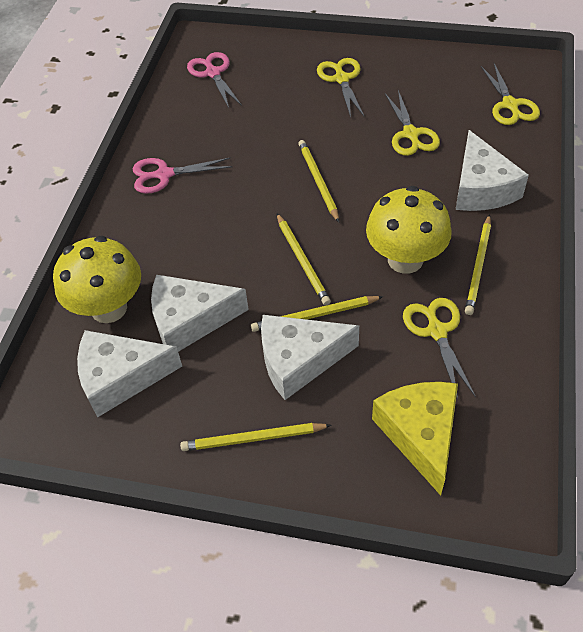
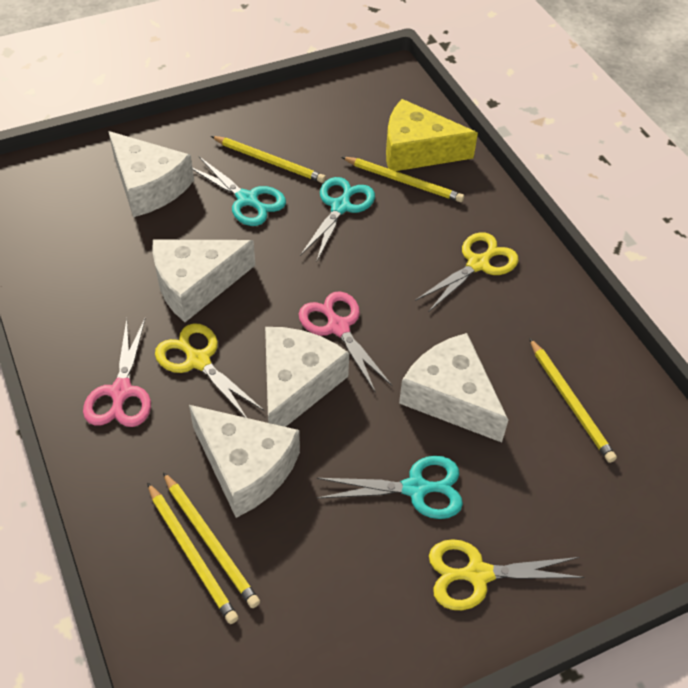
turquoise scissors: 0 -> 3
white cheese: 4 -> 5
yellow mushroom: 2 -> 0
yellow scissors: 4 -> 3

